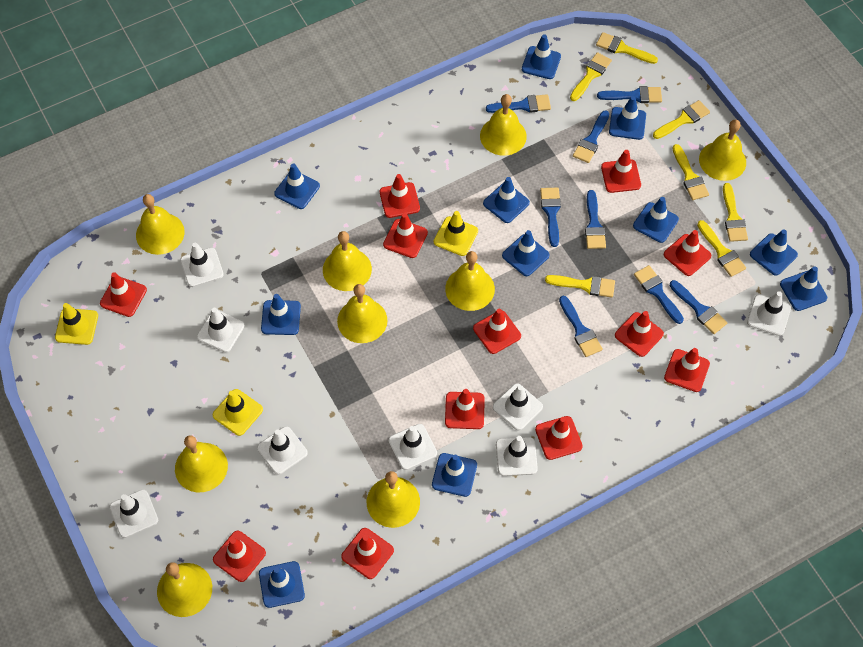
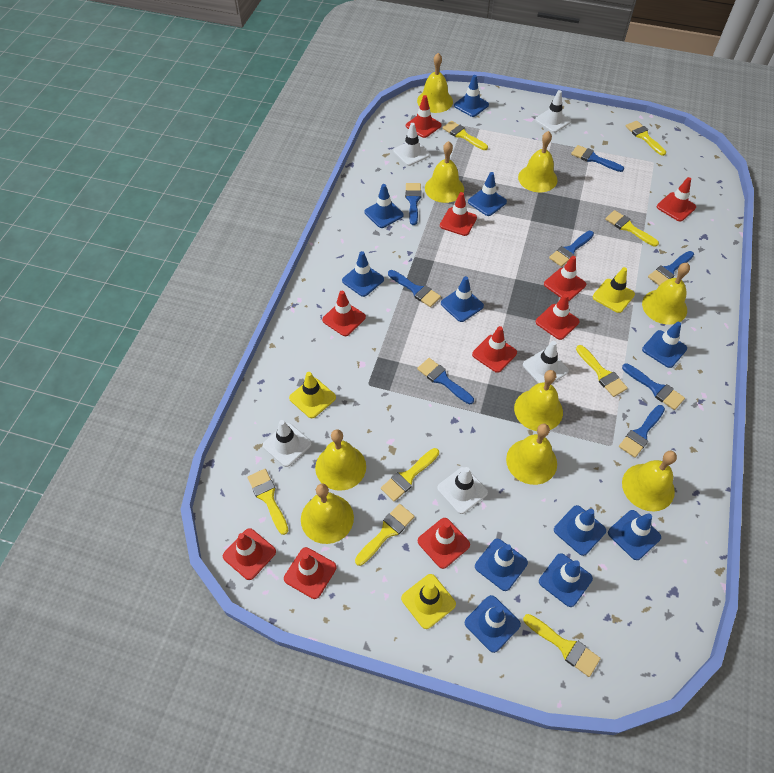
red traffic cone: 12 -> 10
white traffic cone: 8 -> 5
yellow brush: 7 -> 8

